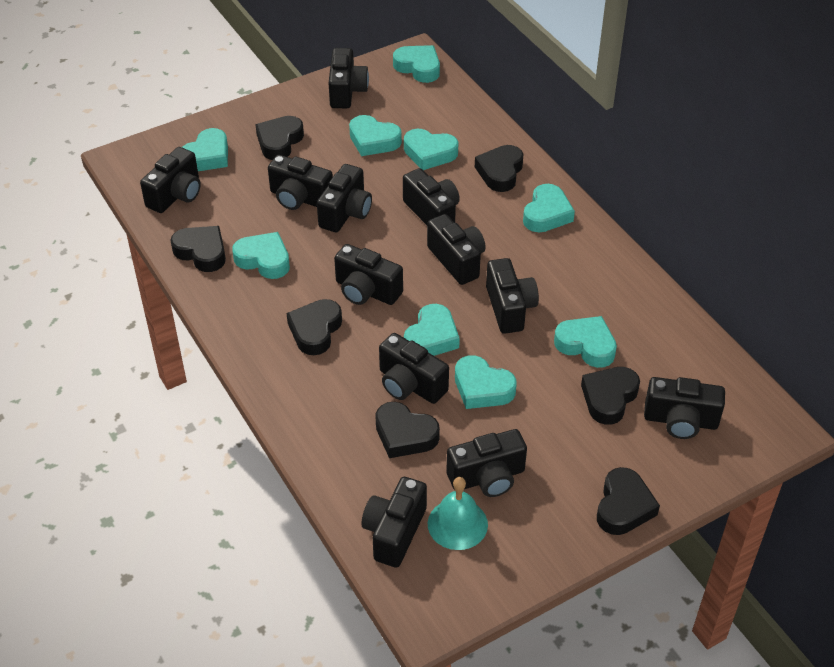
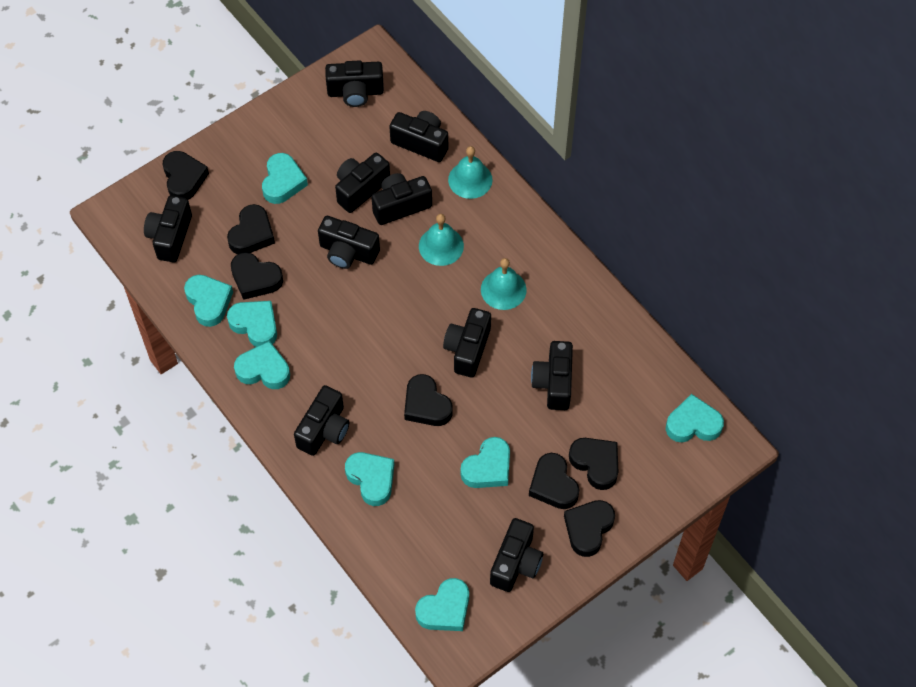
black camera: 12 -> 10
turquoise bell: 1 -> 3
turquoise heart: 9 -> 8

